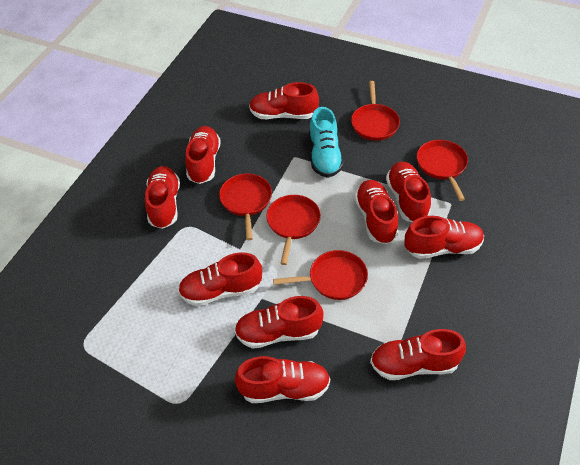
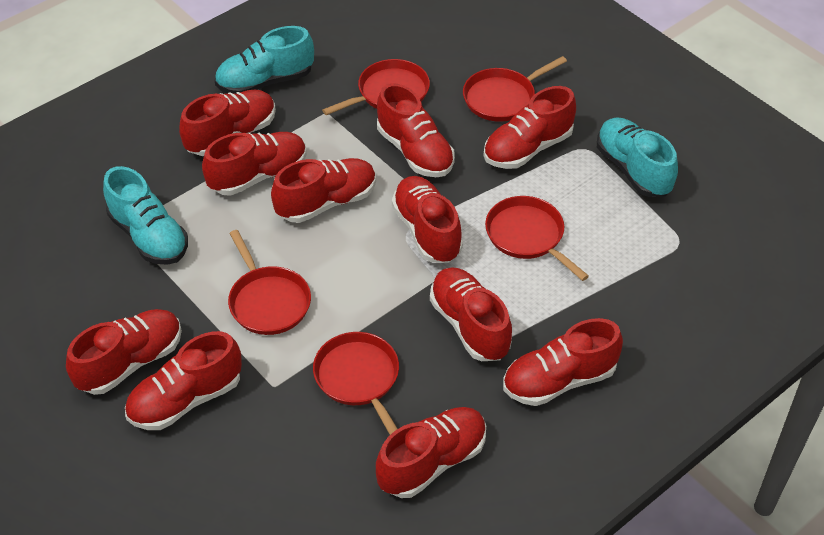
red shoe: 10 -> 11
turquoise shoe: 1 -> 3

